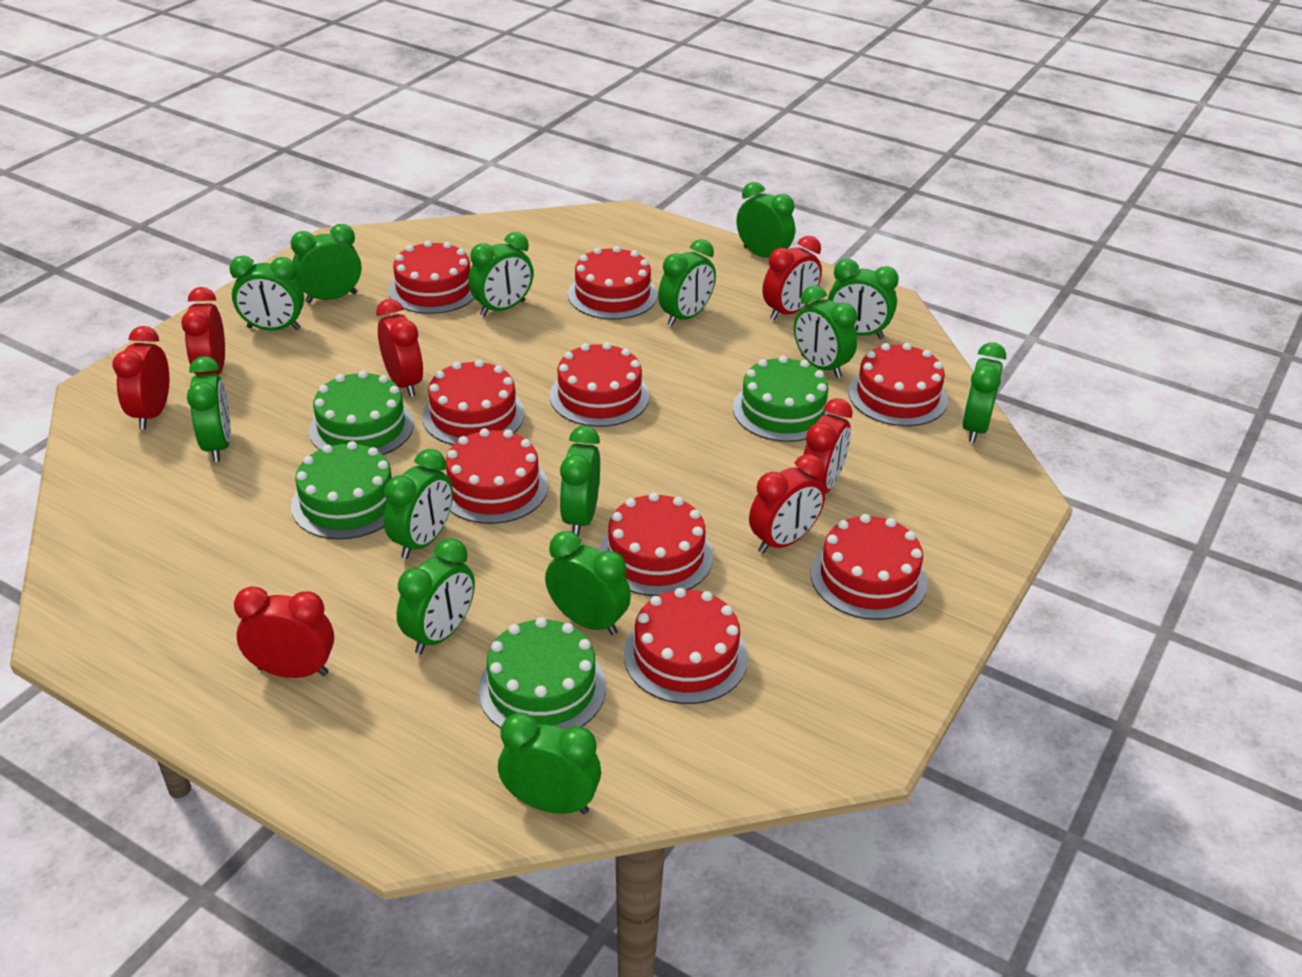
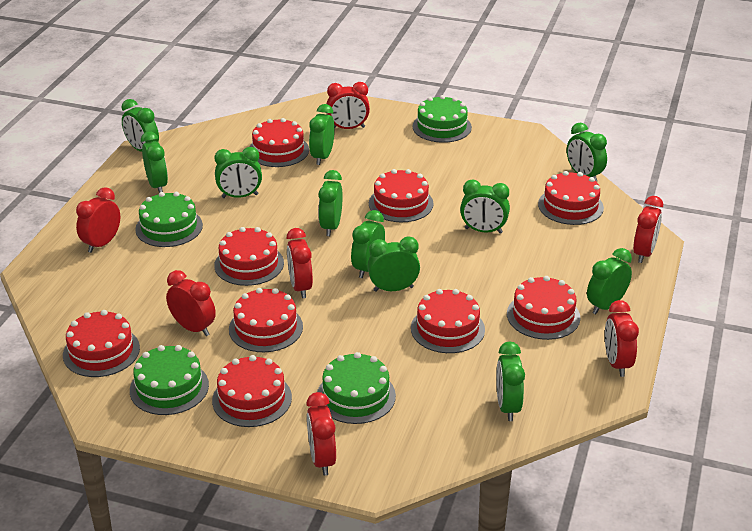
green clock: 14 -> 11

